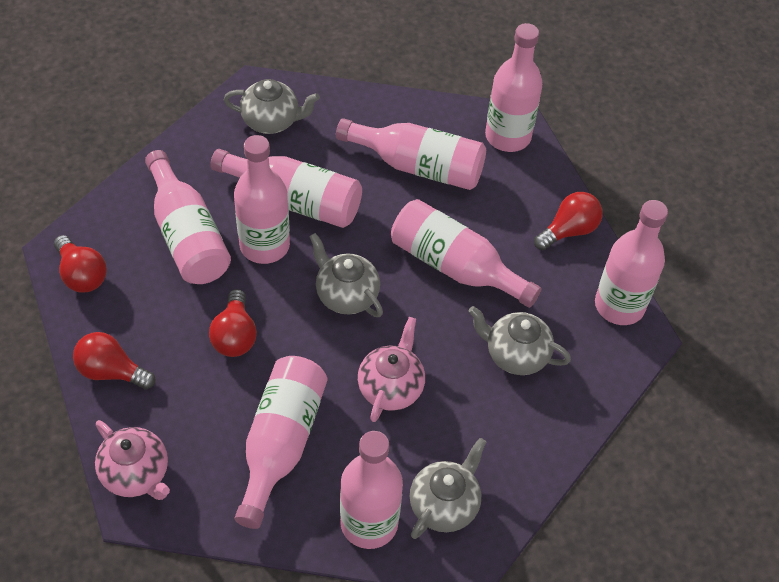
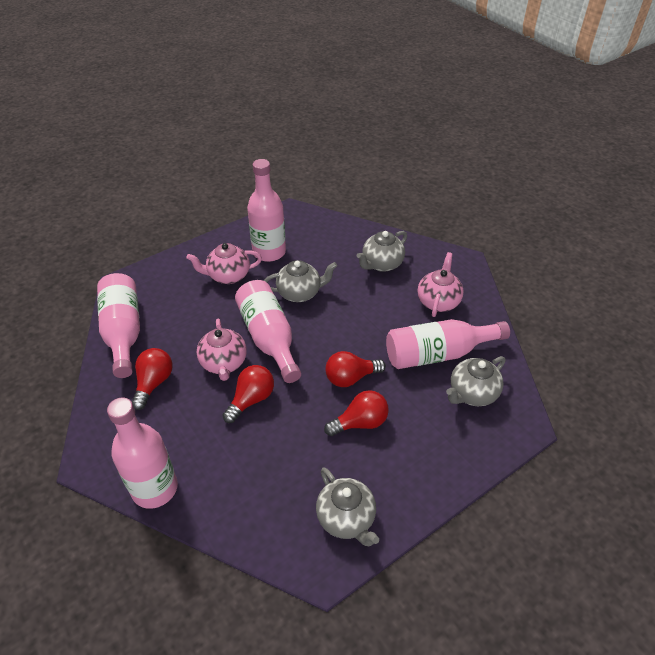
pink bottle: 9 -> 5
pink teapot: 2 -> 3

